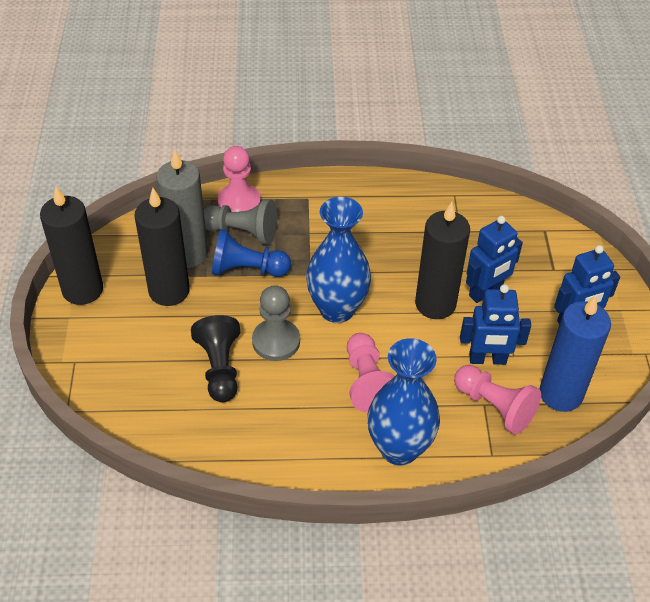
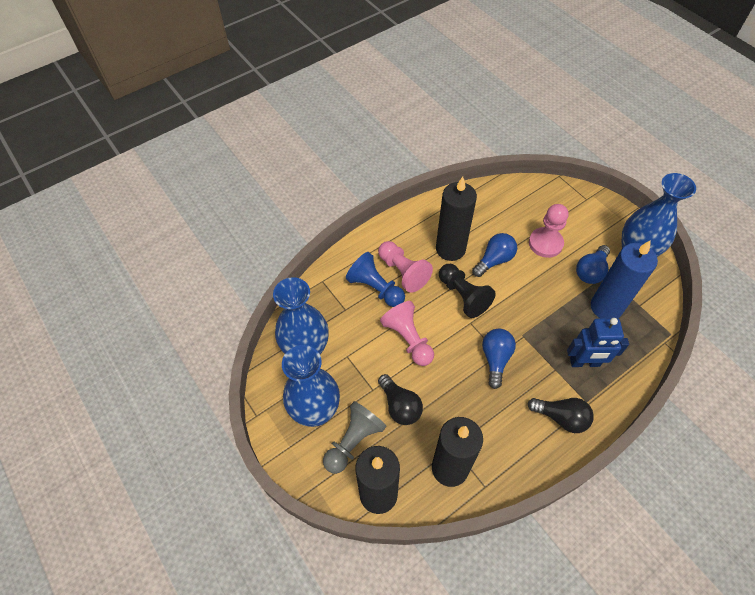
black light bulb: 0 -> 2
blue light bulb: 0 -> 3
blue robot: 3 -> 1
blue vase: 2 -> 3
grey candle: 1 -> 0
grey pawn: 2 -> 1

